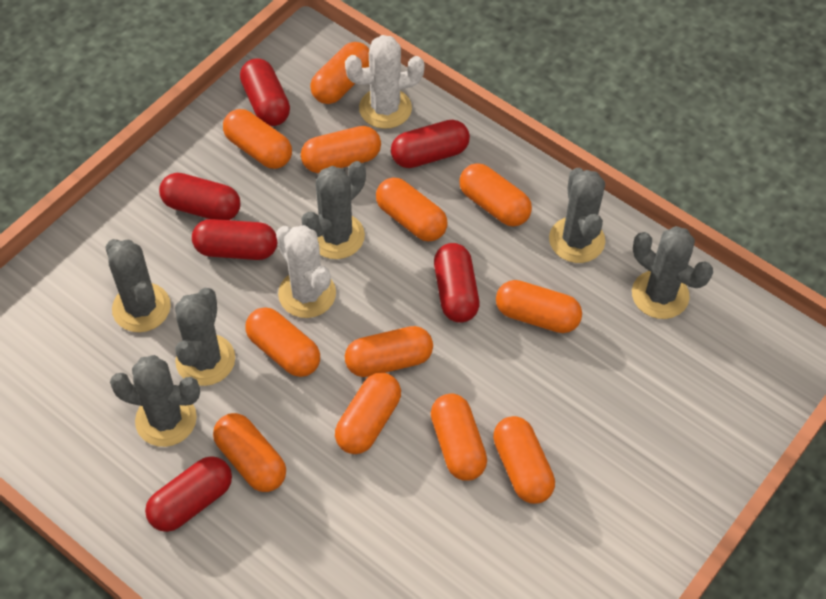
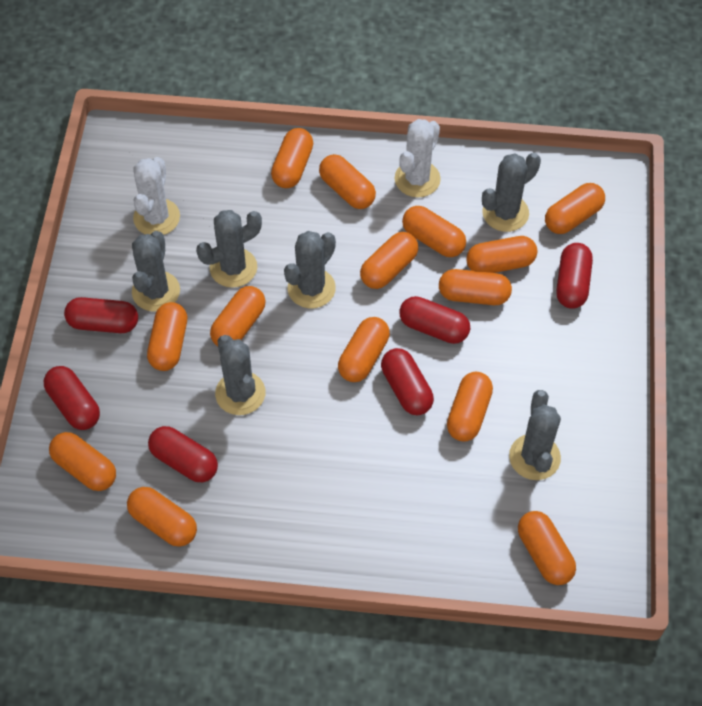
orange capsule: 12 -> 14

